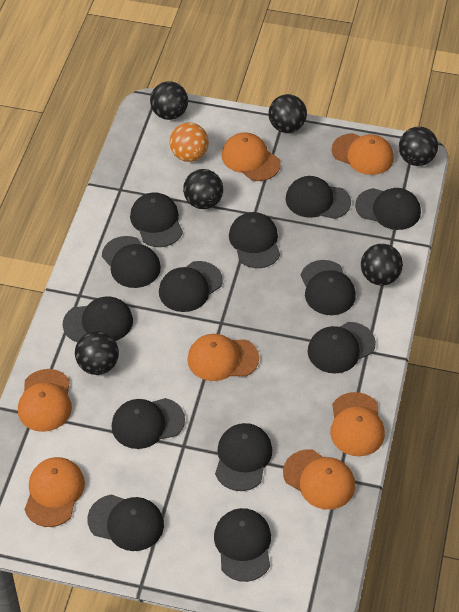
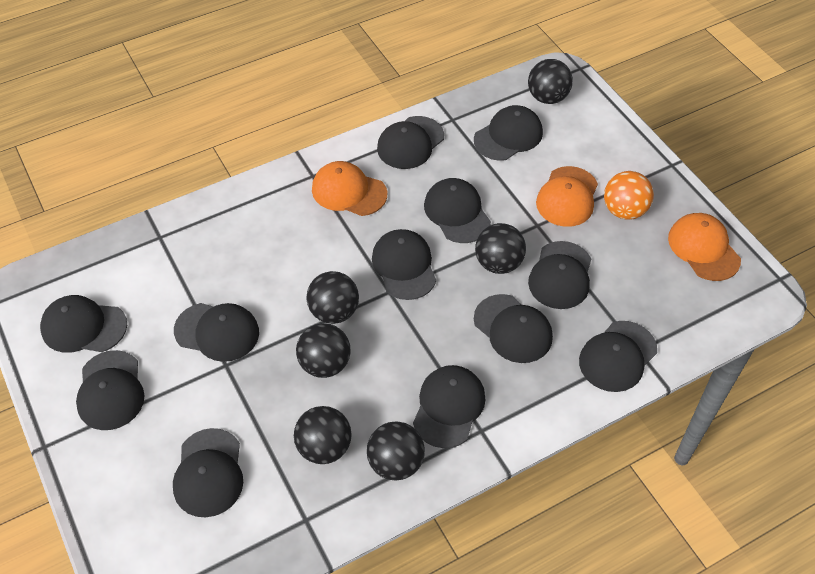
black cap: 13 -> 12
orange cap: 7 -> 3

